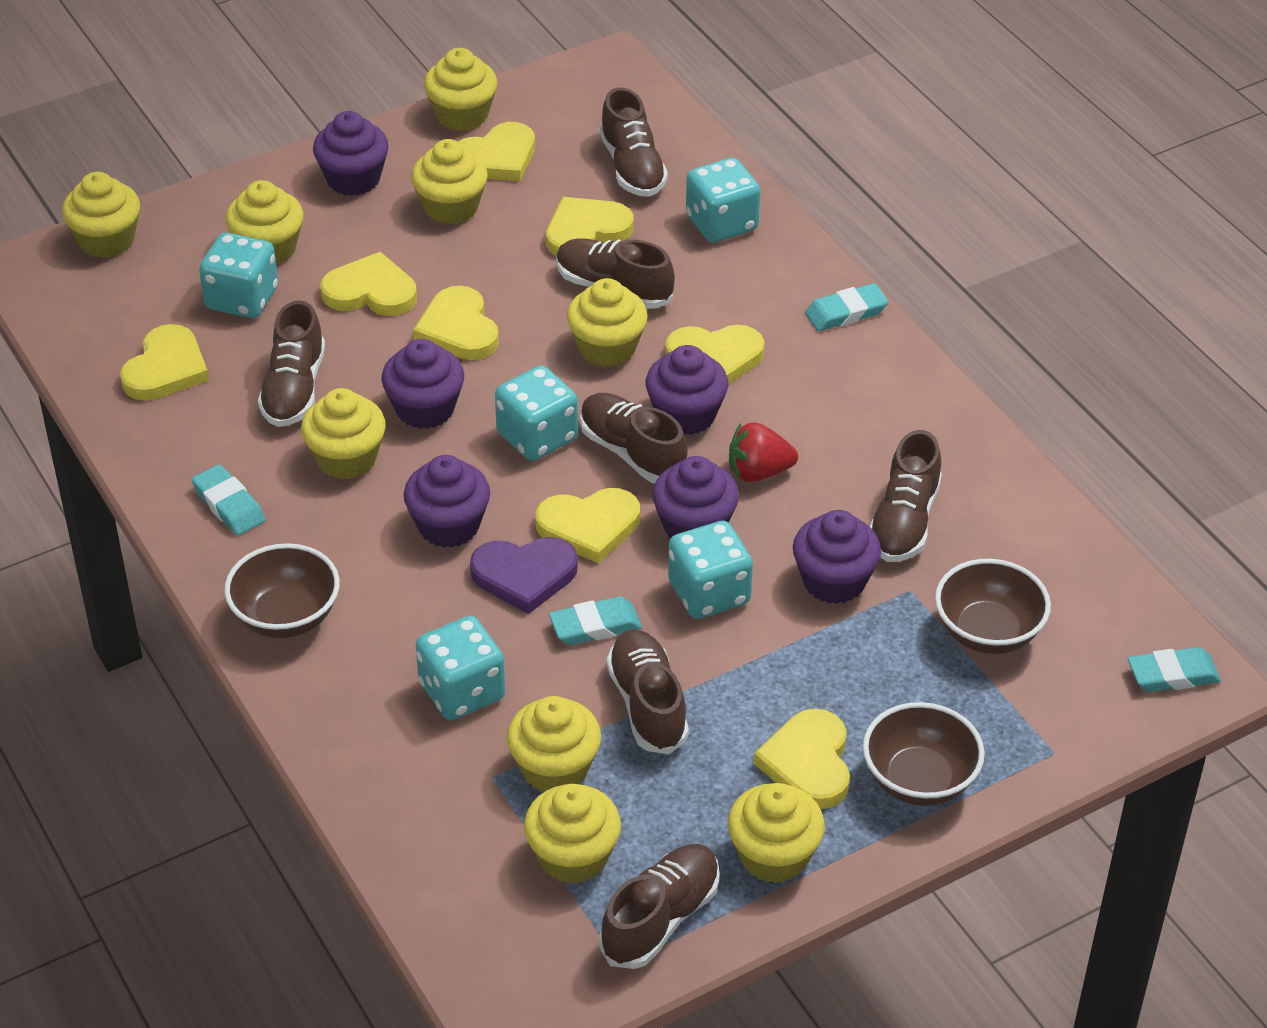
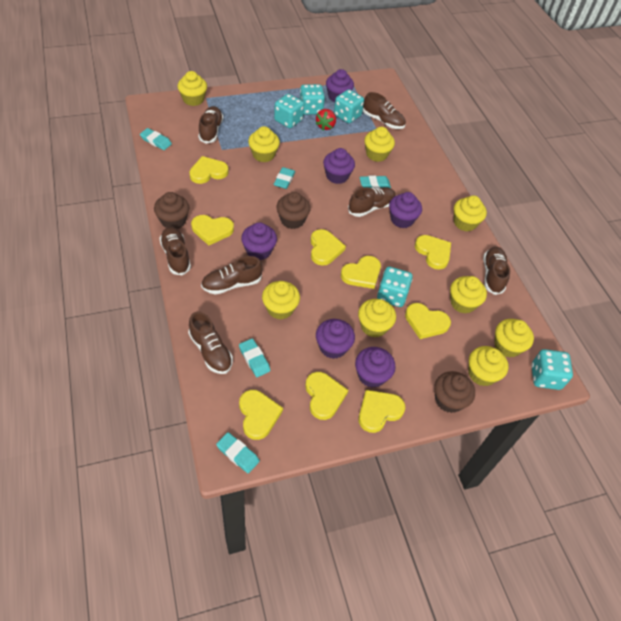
brown bowl: 3 -> 0
brown cupcake: 0 -> 3
purple heart: 1 -> 0
turquoise eraser: 4 -> 5
yellow heart: 8 -> 9

